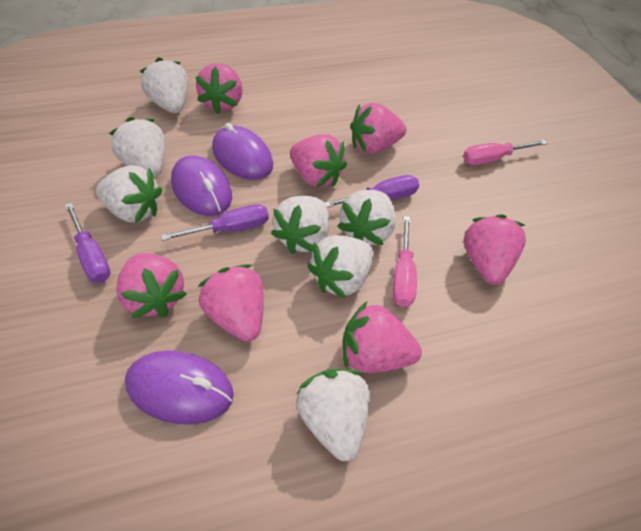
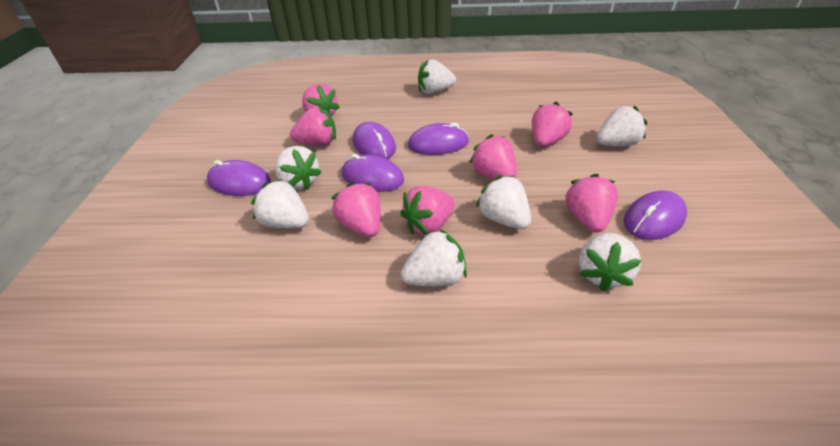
pink screwdriver: 2 -> 0
purple mouse: 3 -> 5
purple screwdriver: 3 -> 0

